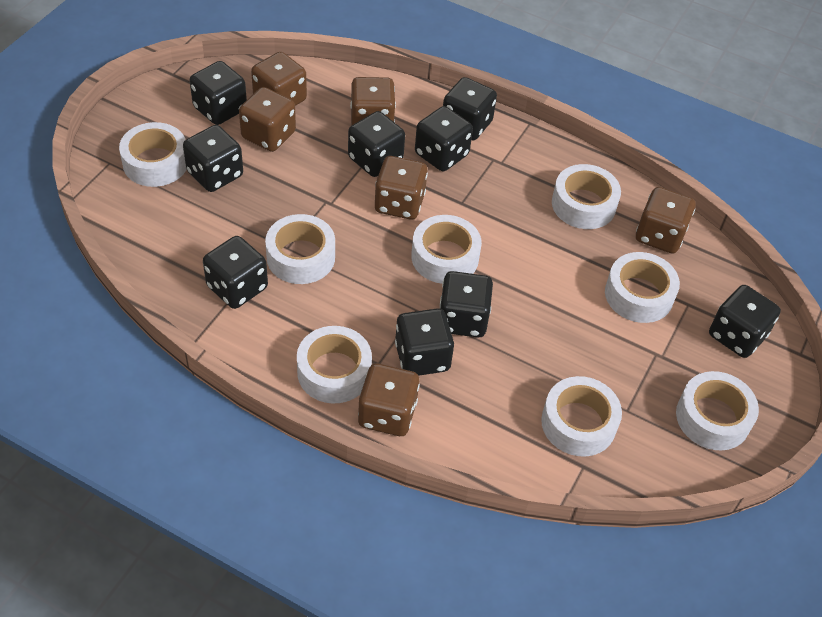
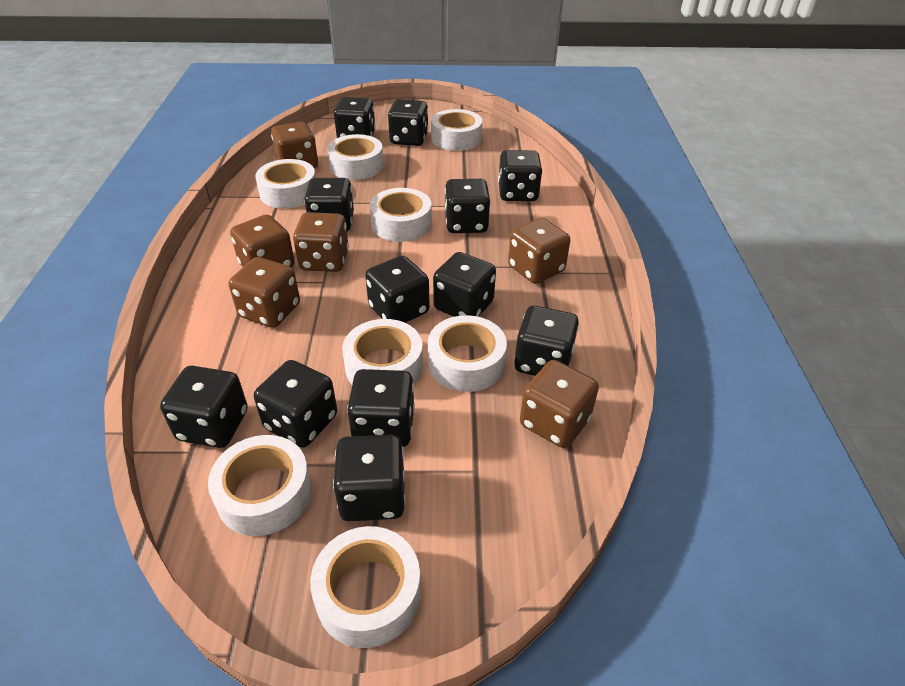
black dice: 9 -> 12

